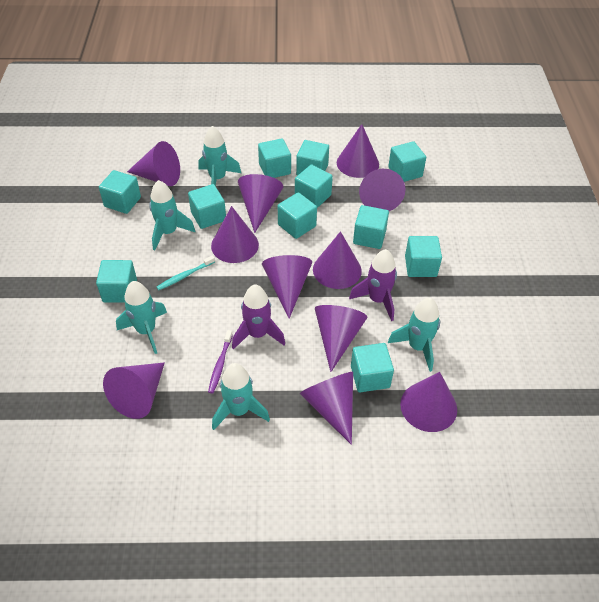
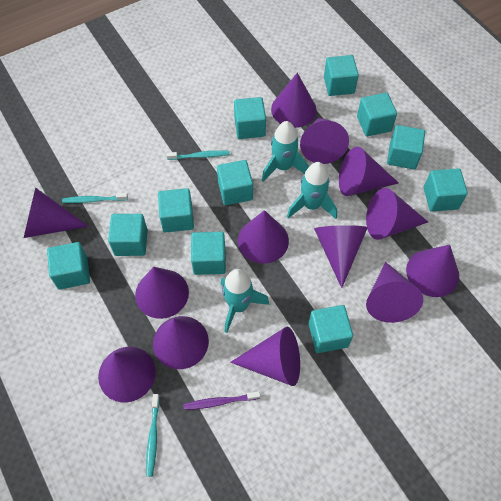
purple cone: 11 -> 13
purple rocket: 2 -> 0
turquoise rocket: 5 -> 3
turquoise toothbrush: 1 -> 3

